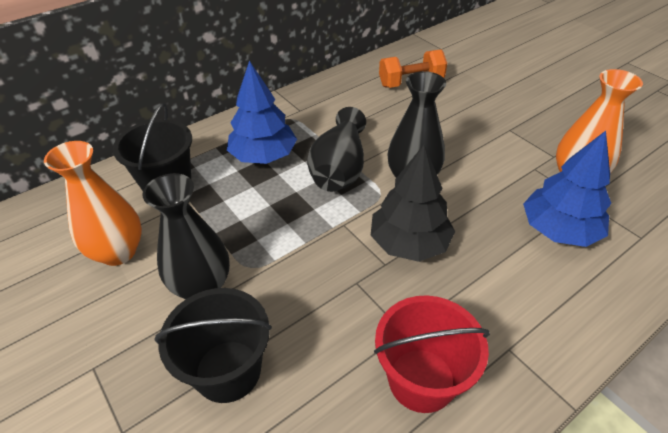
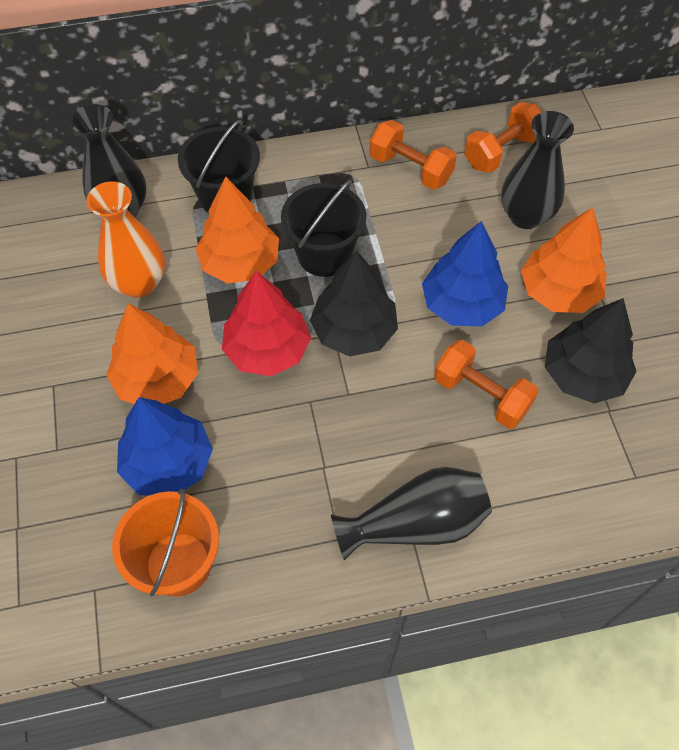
black tree: 1 -> 2
orange bucket: 0 -> 1
orange dumbbell: 1 -> 3
orange tree: 0 -> 3
orange vase: 2 -> 1
red bucket: 1 -> 0
red tree: 0 -> 1

